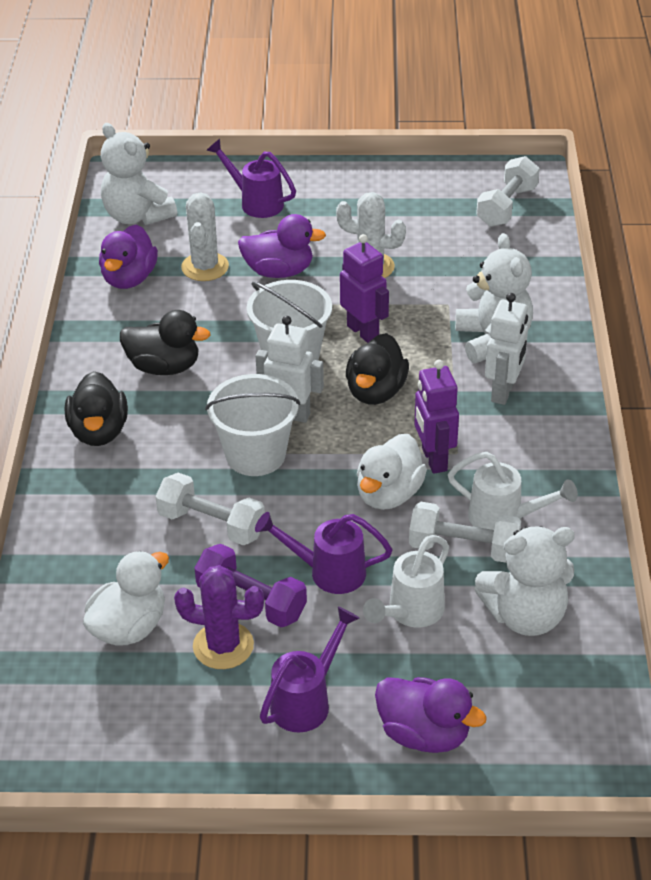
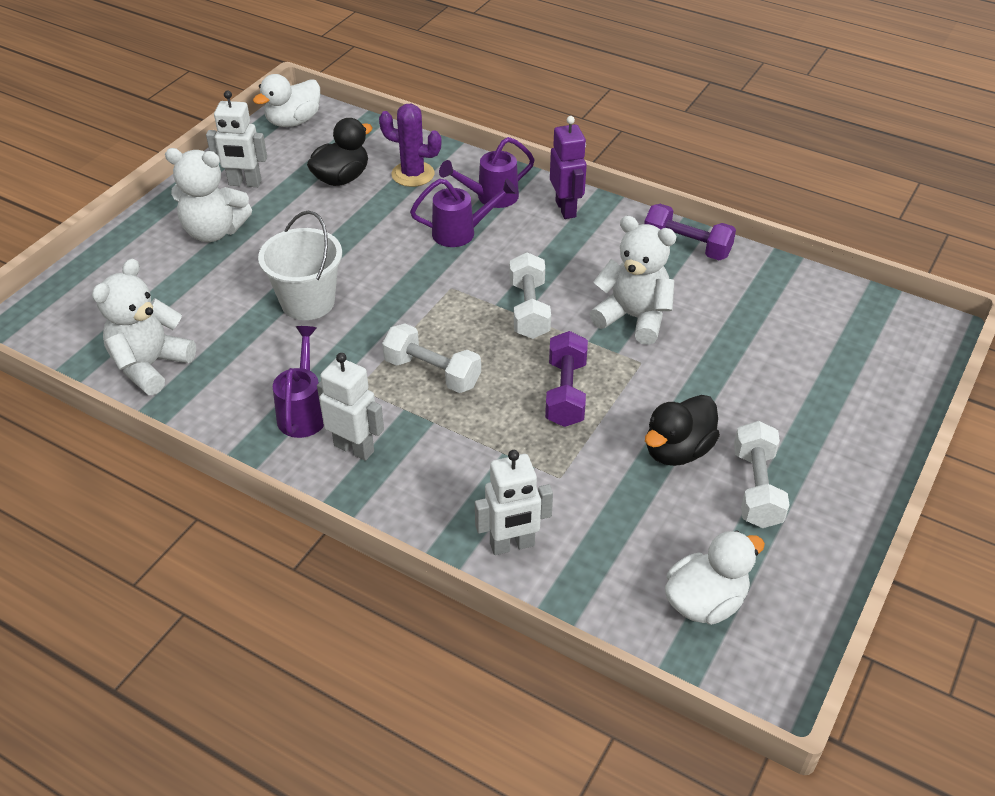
black duck: 3 -> 2
purple duck: 3 -> 0
purple dumbbell: 1 -> 2
purple robot: 2 -> 1
white bucket: 2 -> 1
white cactus: 2 -> 0
white robot: 2 -> 3
white watering can: 2 -> 0

